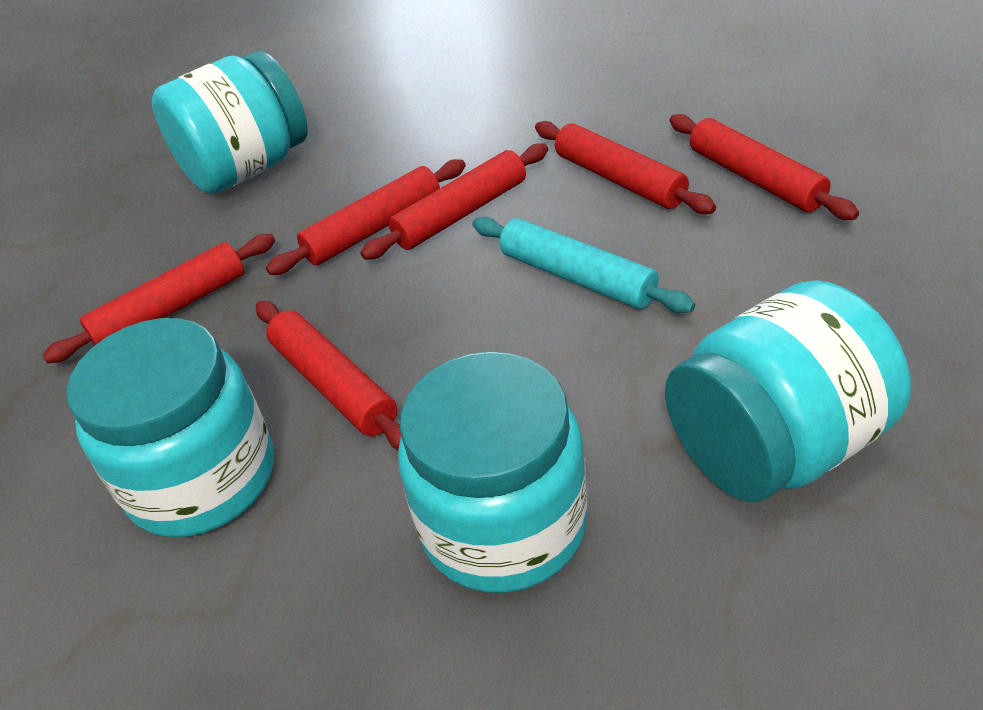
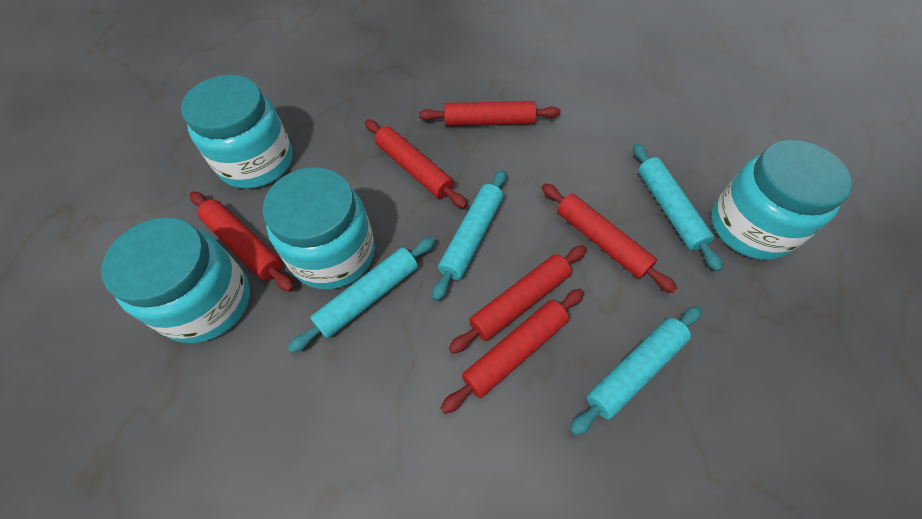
turquoise rolling pin: 1 -> 4

